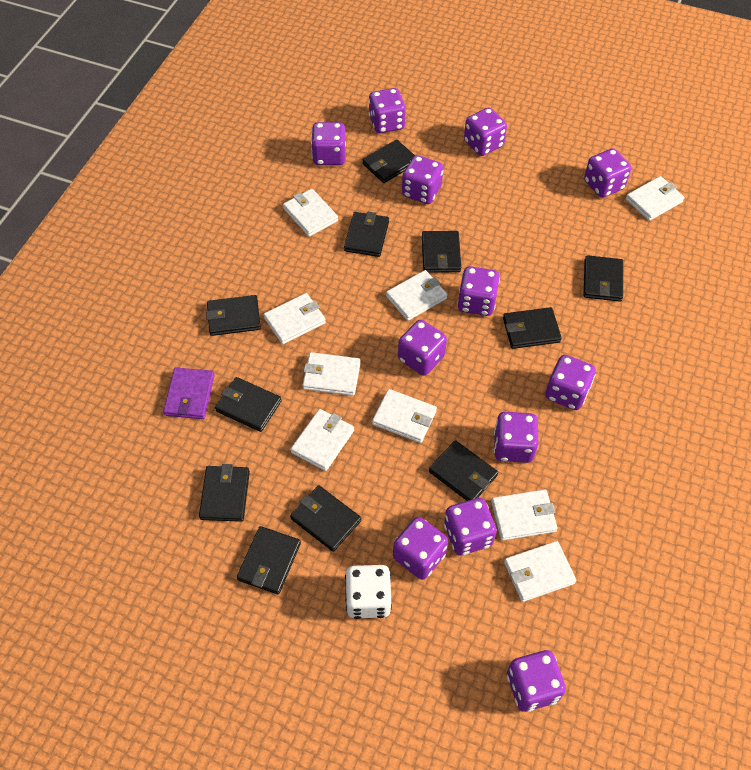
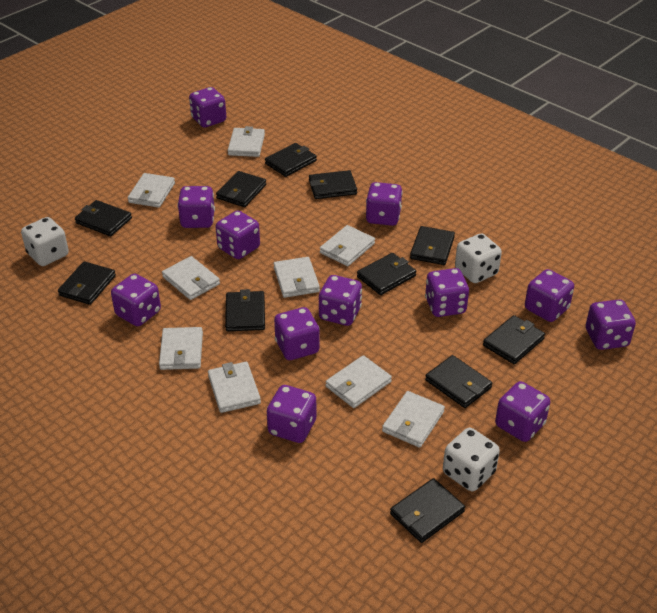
purple wallet: 1 -> 0
white dice: 1 -> 3

